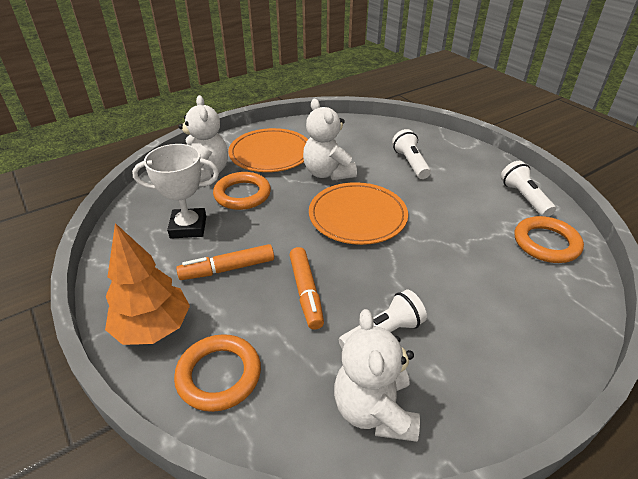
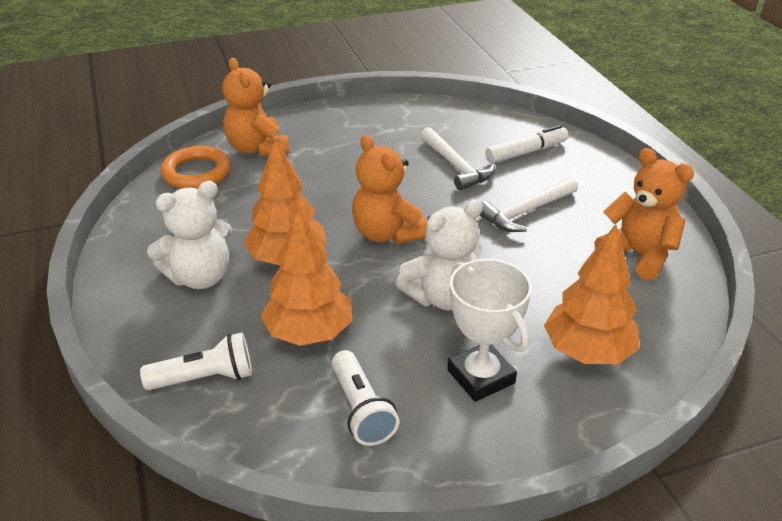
orange marker: 2 -> 0
orange plate: 2 -> 0
orange ring: 3 -> 1
orange teddy bear: 0 -> 3
orange tree: 1 -> 3
white flashlight: 3 -> 2
white hammer: 0 -> 2
white marker: 0 -> 1
white teddy bear: 3 -> 2

